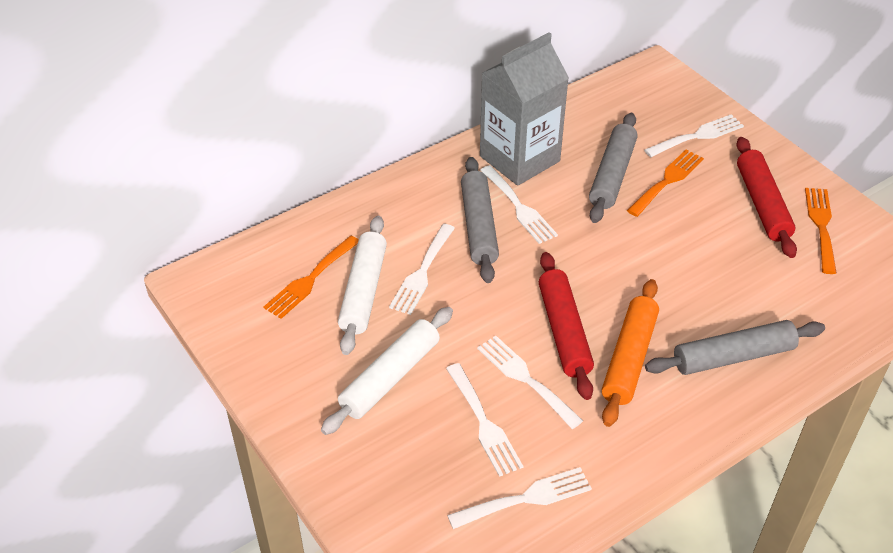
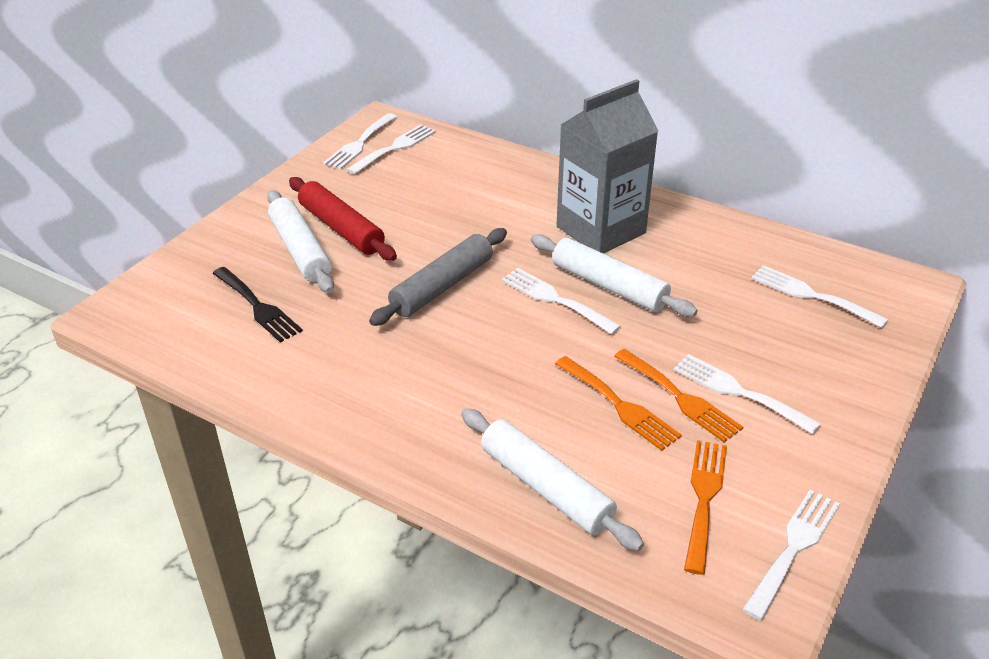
black fork: 0 -> 1
grey rolling pin: 3 -> 1
orange rolling pin: 1 -> 0
red rolling pin: 2 -> 1
white rolling pin: 2 -> 3

